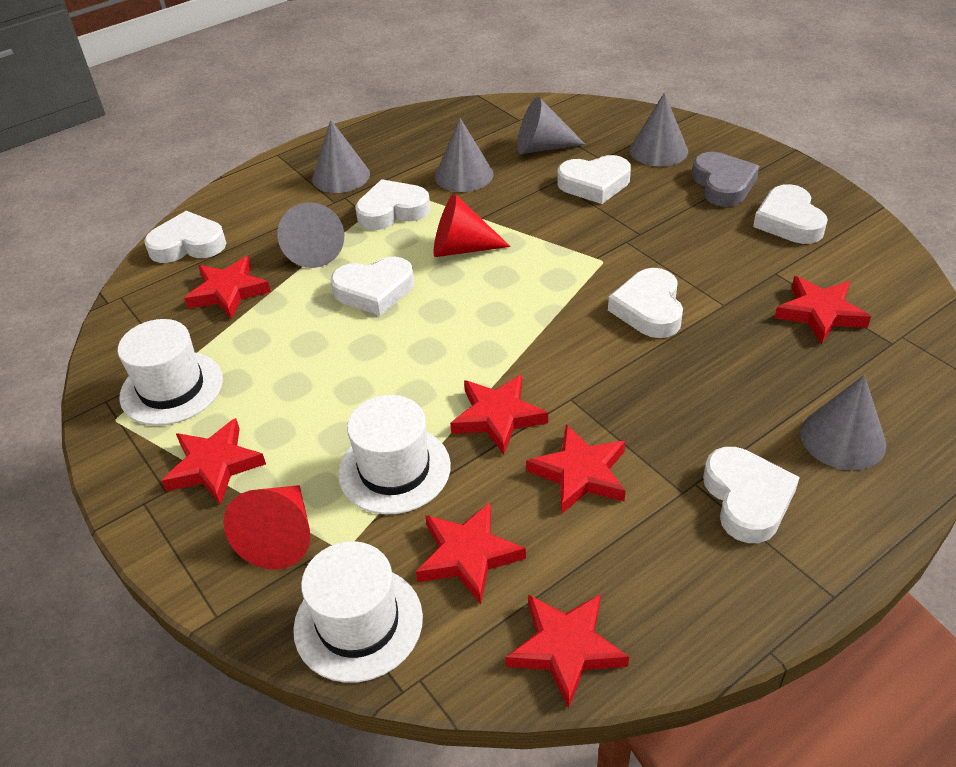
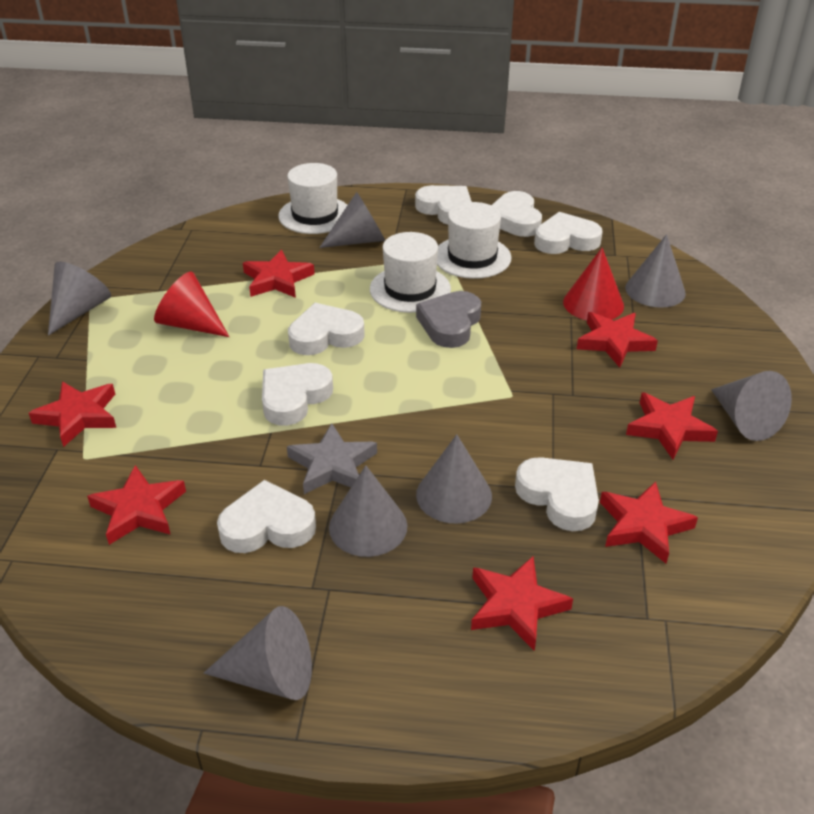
grey cone: 6 -> 7
grey star: 0 -> 1

